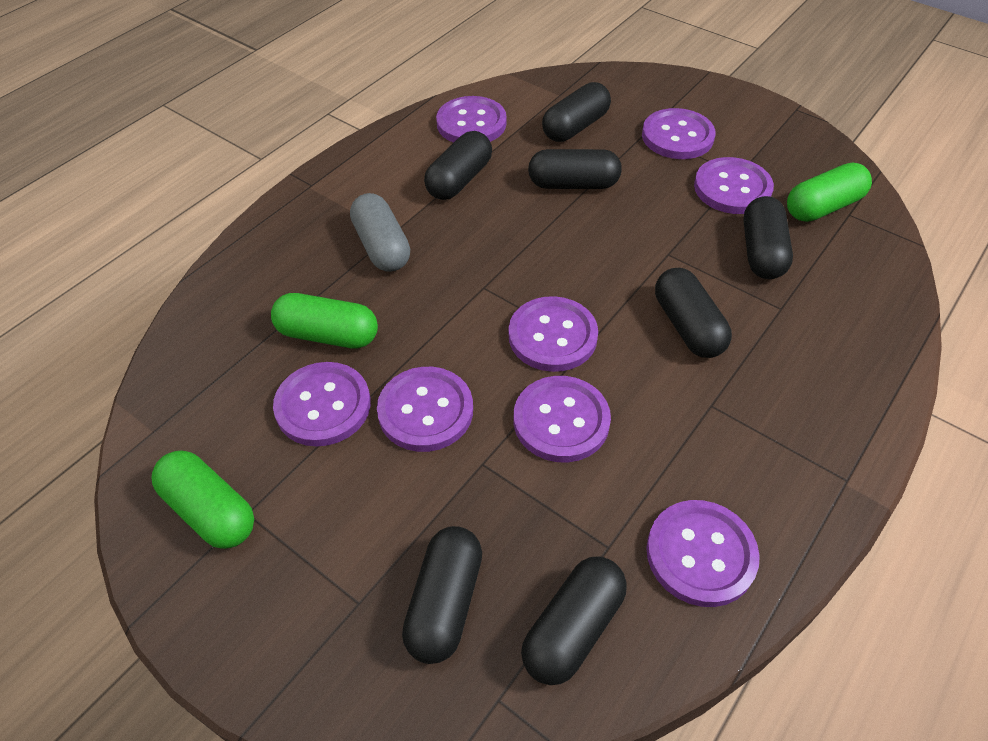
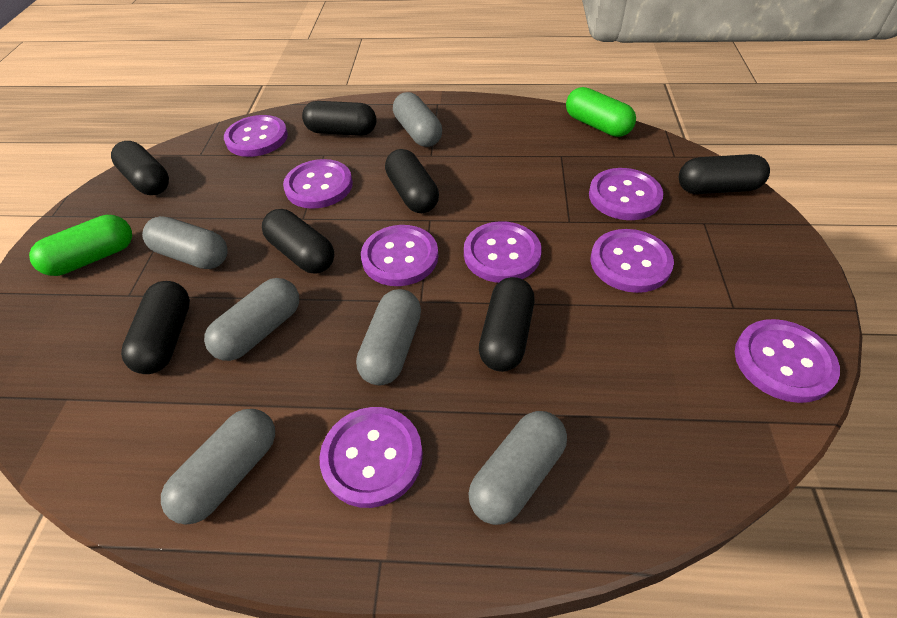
green capsule: 3 -> 2
grey capsule: 1 -> 6

